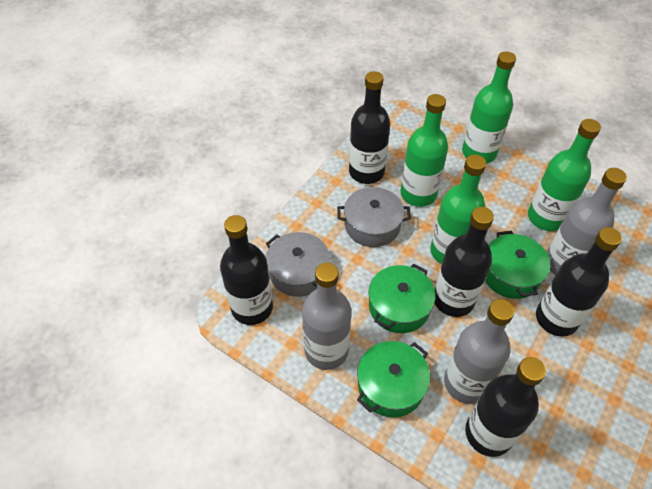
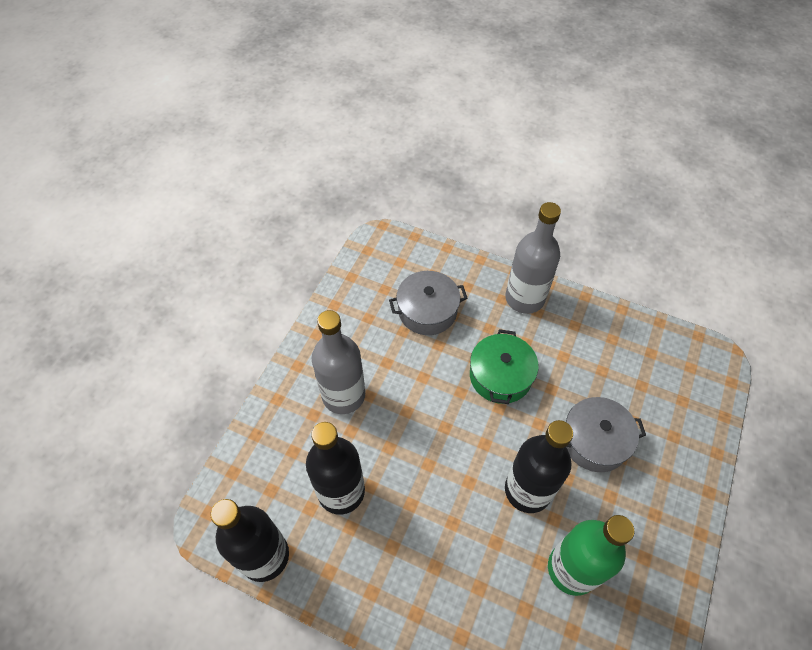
black bottle: 5 -> 3
green bottle: 4 -> 1
green pot: 3 -> 1
grey bottle: 3 -> 2

